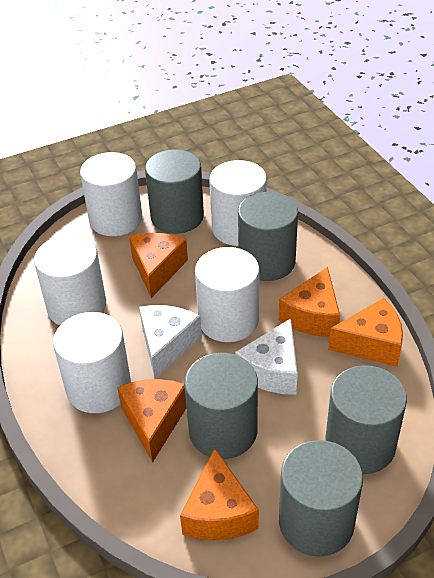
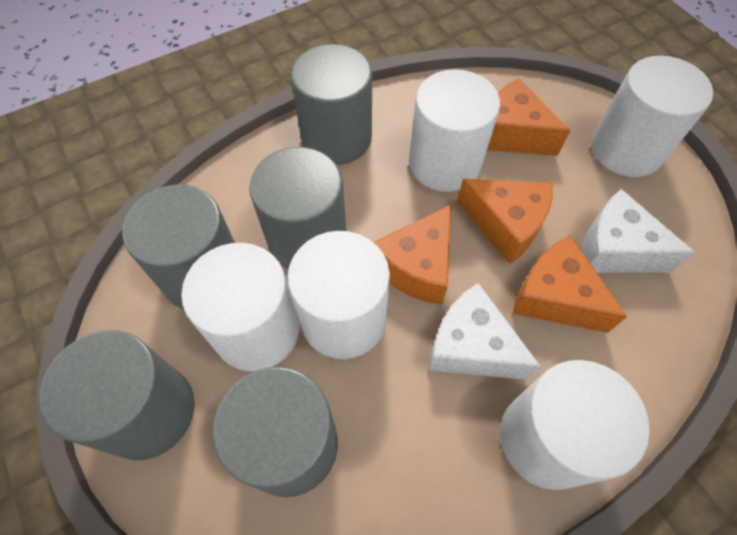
orange cheese: 5 -> 4

